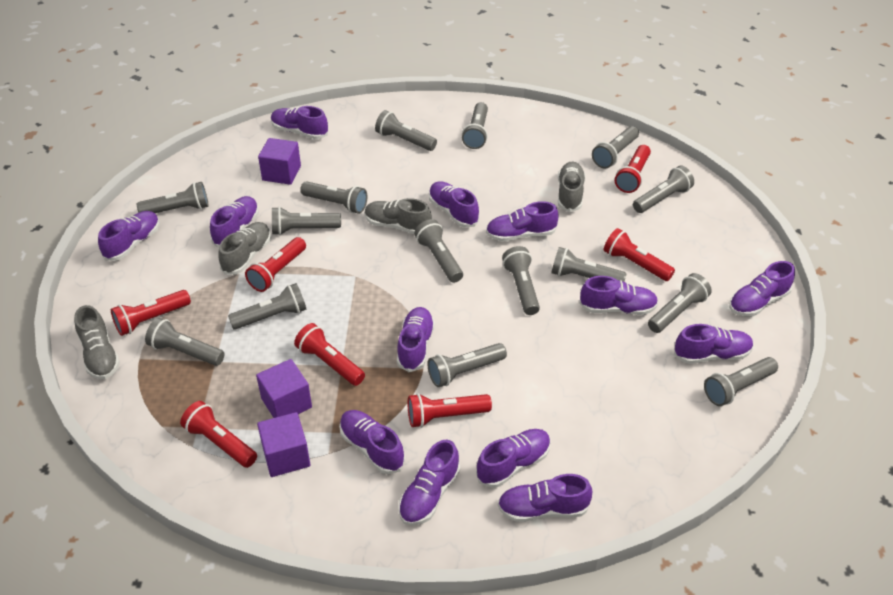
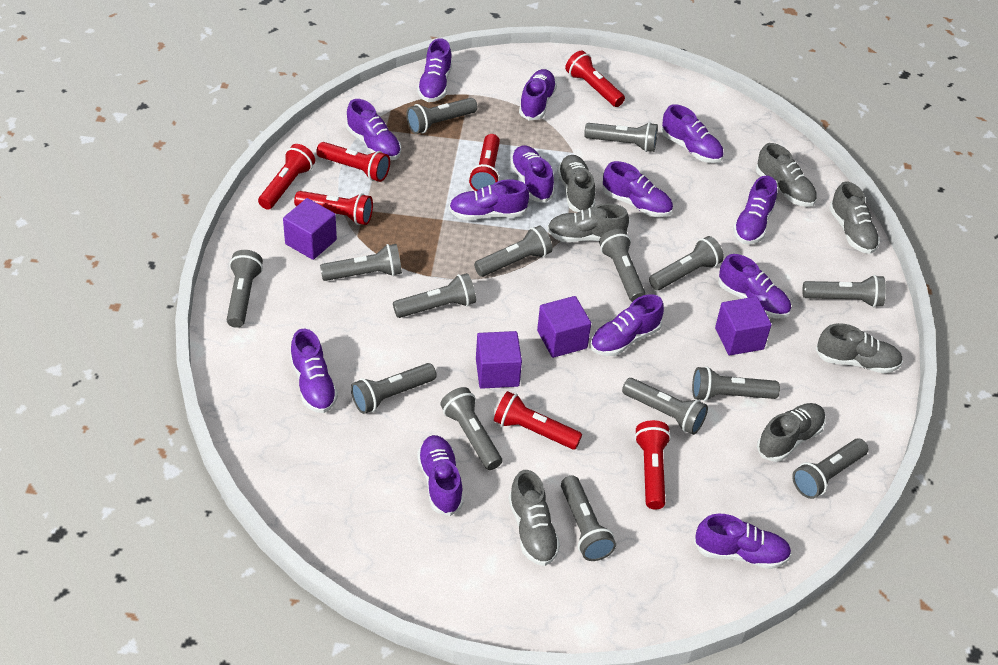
grey shoe: 4 -> 7
purple cube: 3 -> 4

